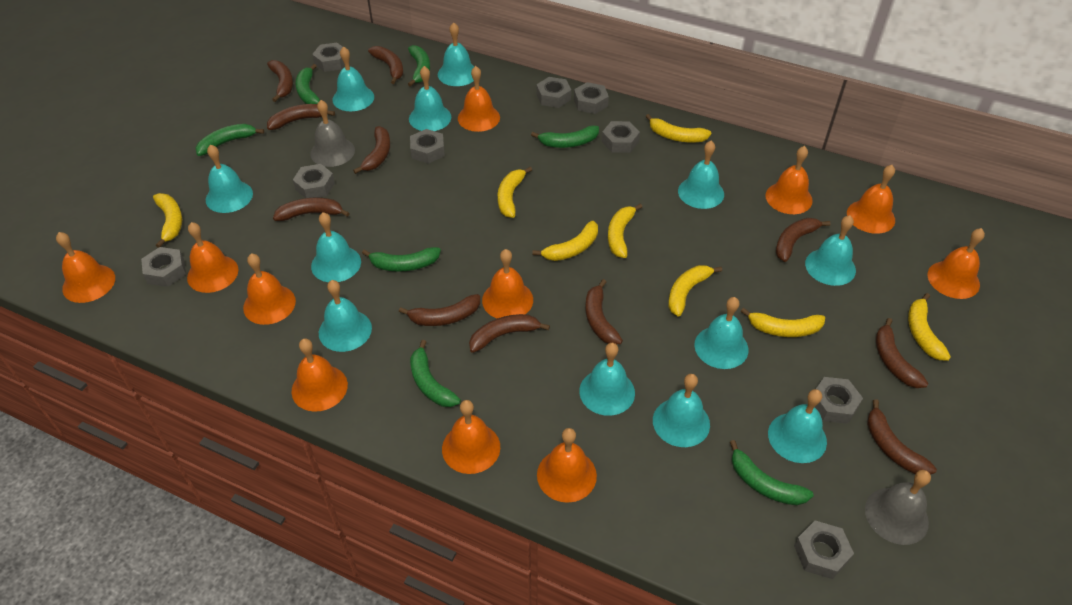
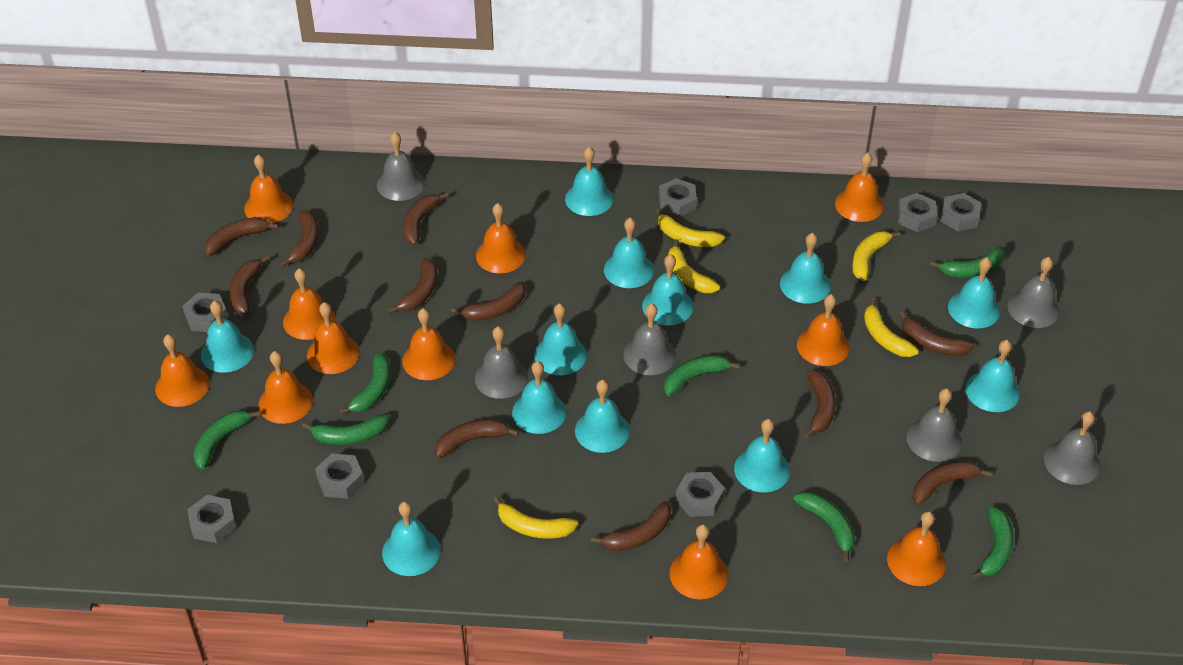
grey bell: 2 -> 6
grey nut: 9 -> 7
yellow banana: 8 -> 5

